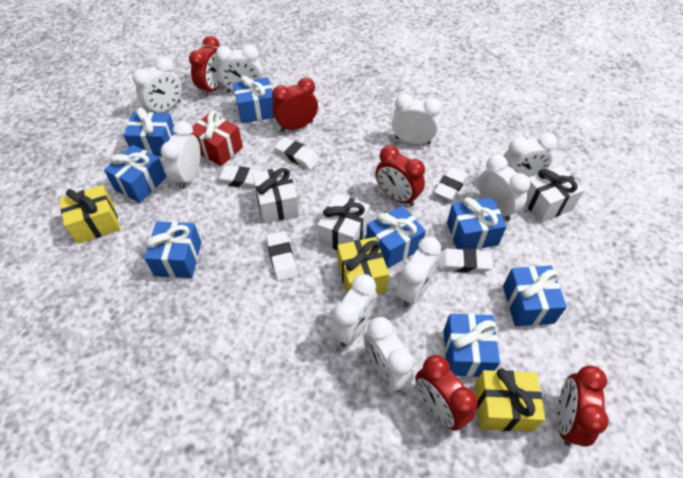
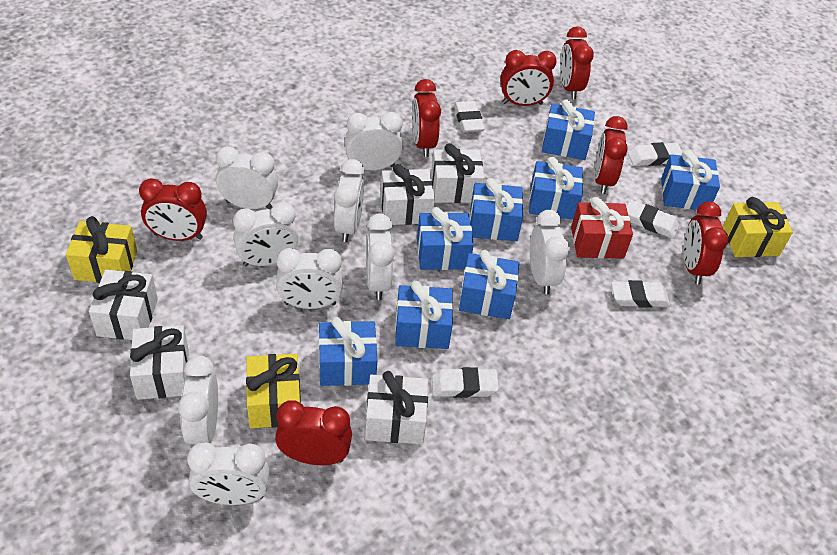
red clock: 5 -> 7
white gift: 3 -> 5

